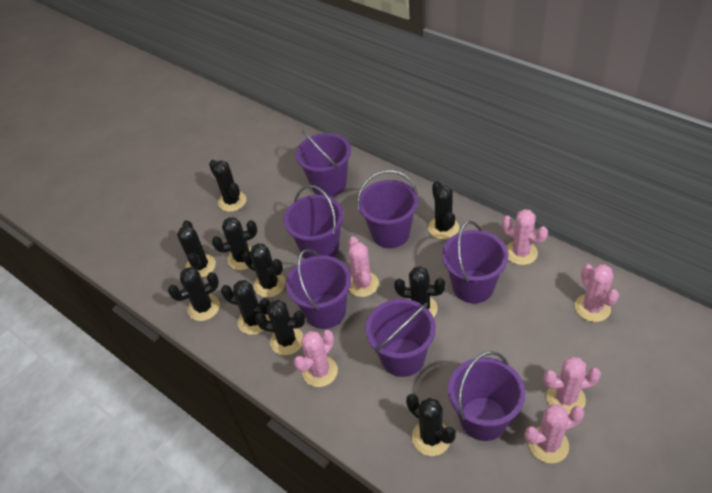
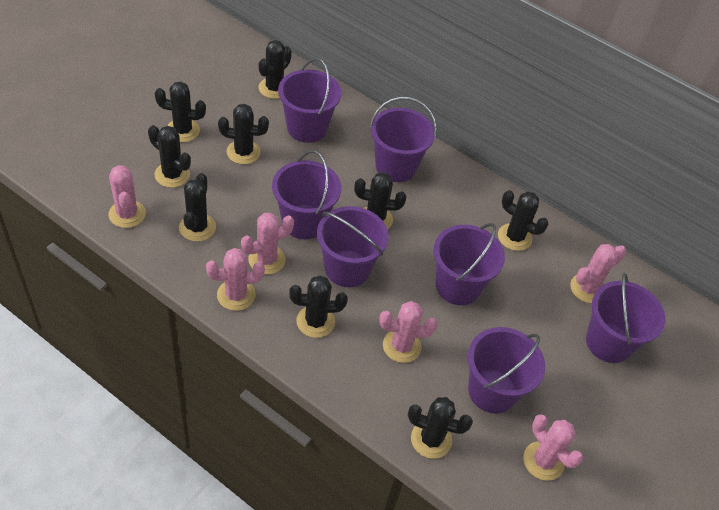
black cactus: 10 -> 9

